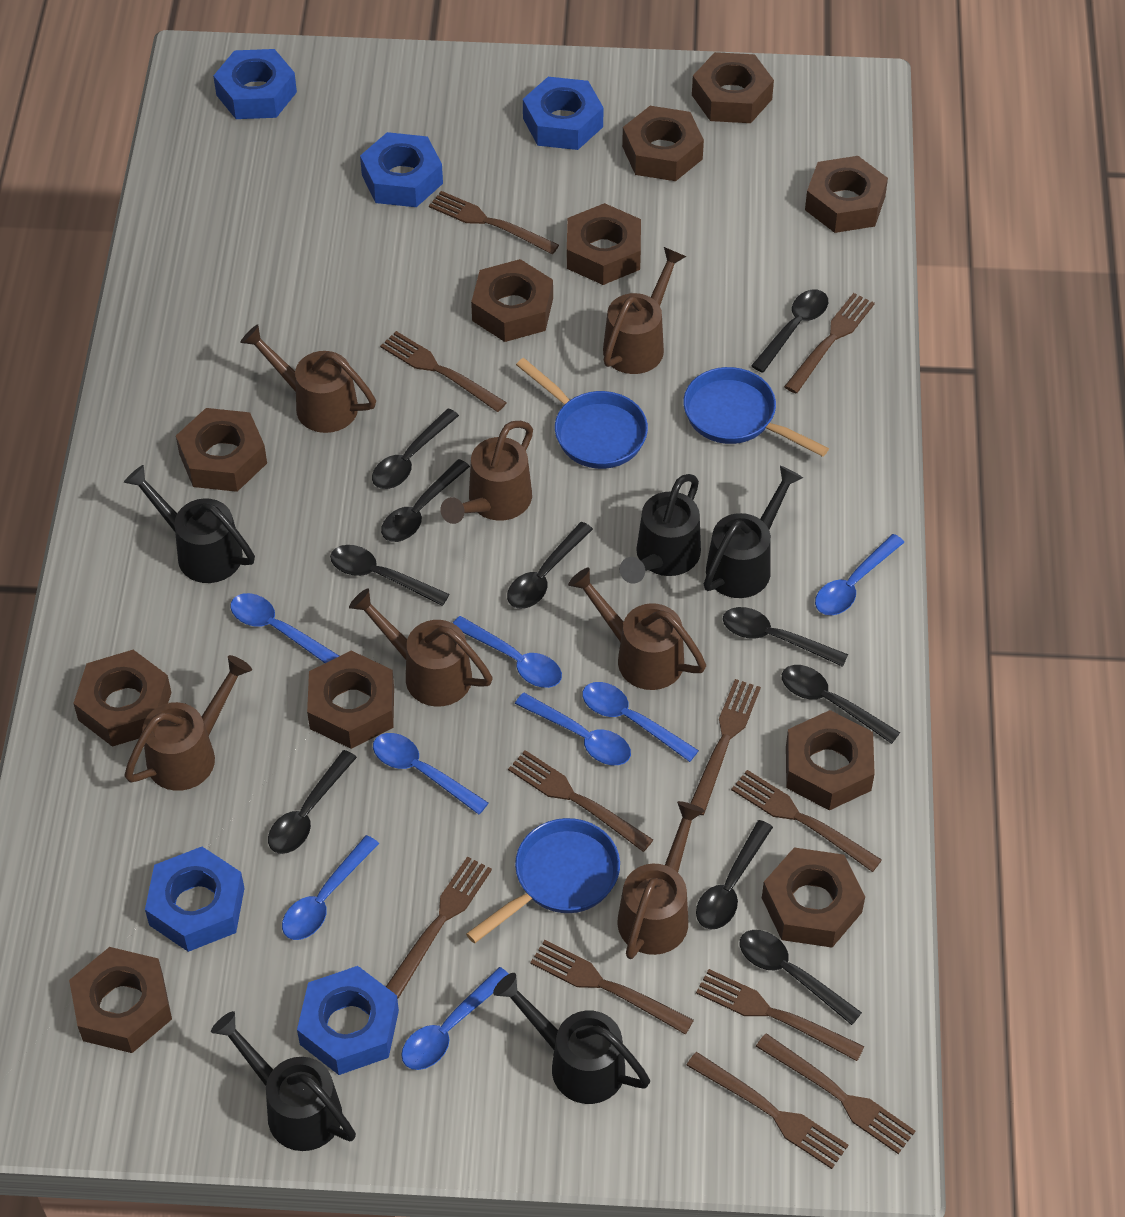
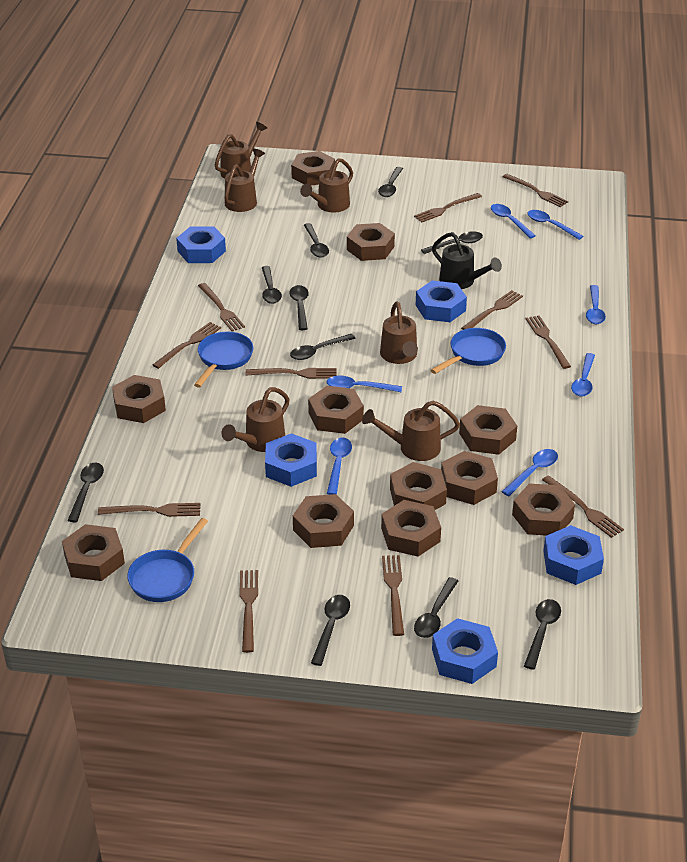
black watering can: 5 -> 1
blue spoon: 8 -> 7
brown watering can: 7 -> 6

